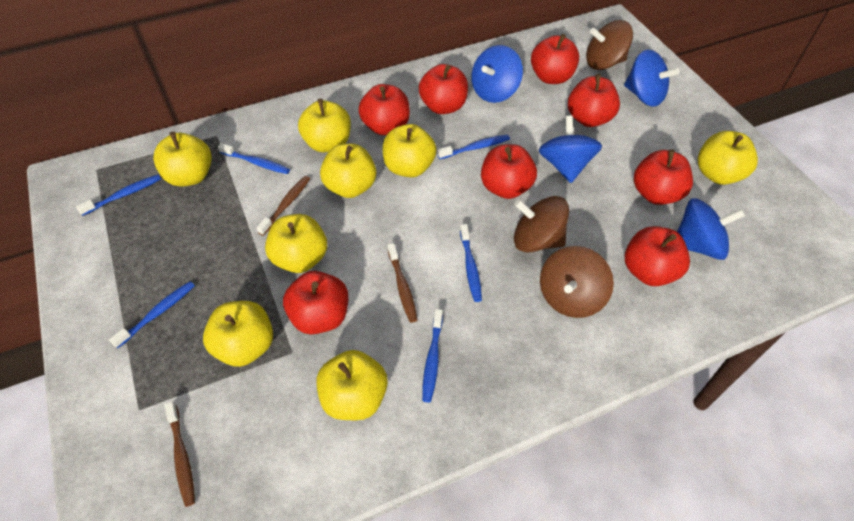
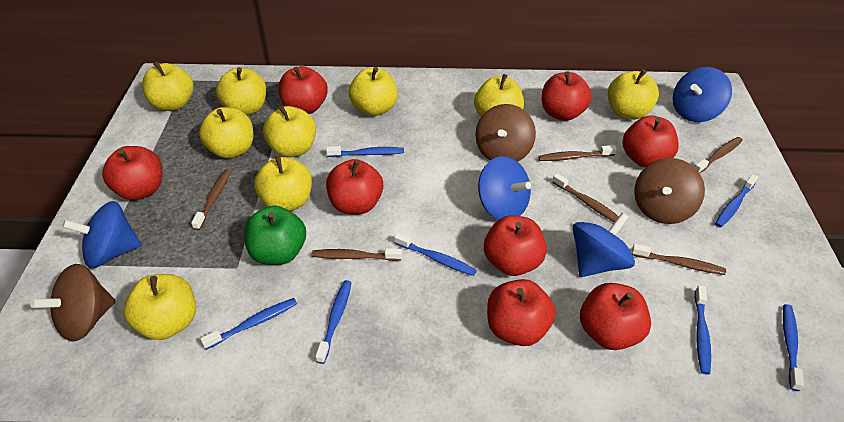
blue toothbrush: 6 -> 7
brown toothbrush: 3 -> 6
green apple: 0 -> 1
yellow apple: 8 -> 9

